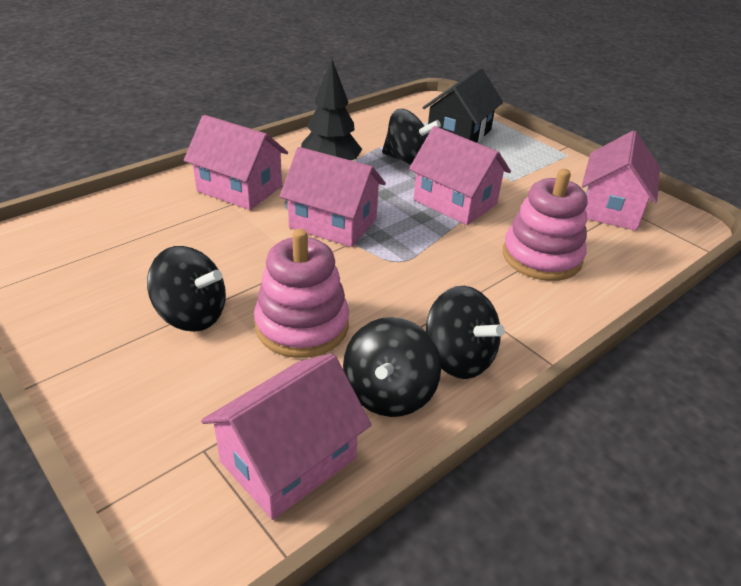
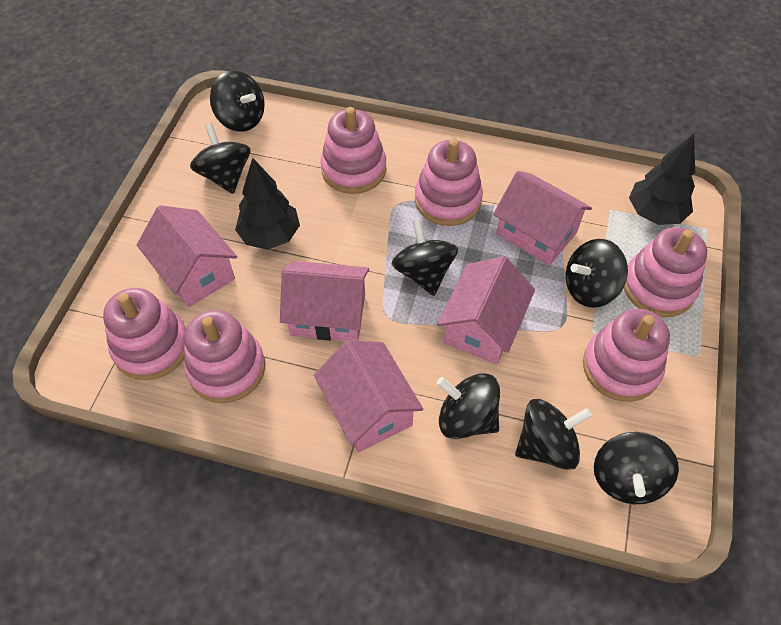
black house: 1 -> 0
black spinning top: 4 -> 7
black tree: 1 -> 2
pink stacking toy: 2 -> 6

